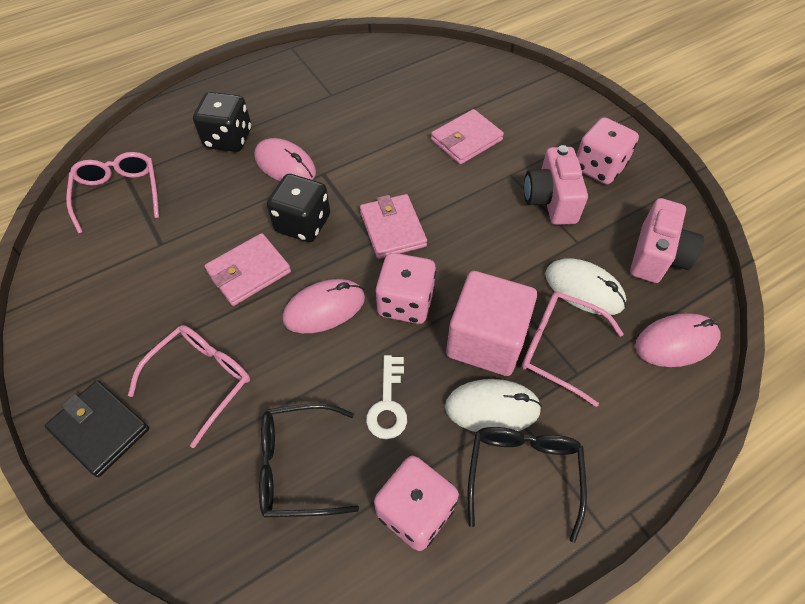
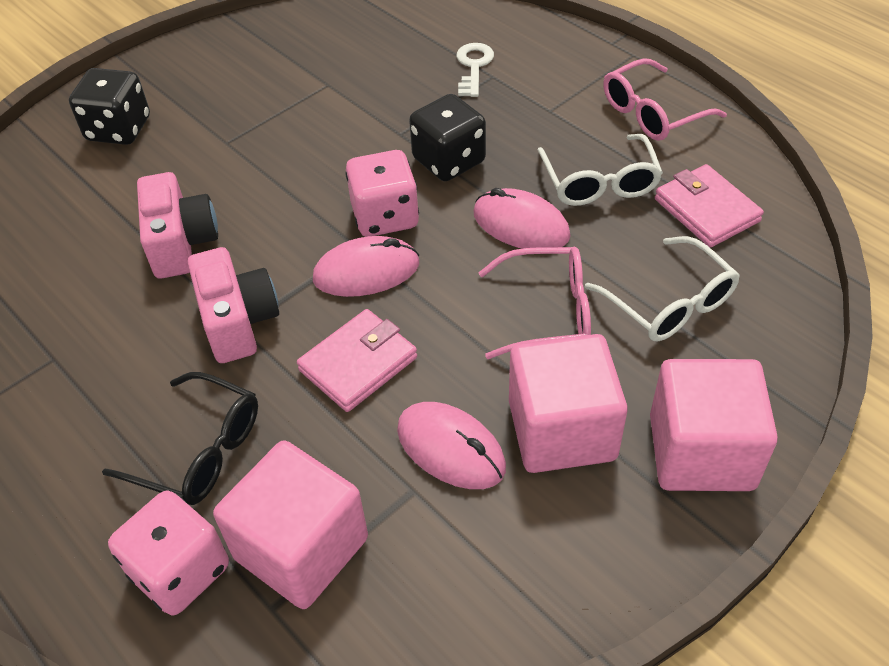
black glasses: 2 -> 1
black wallet: 1 -> 0
pink cube: 1 -> 3
pink dice: 3 -> 2
pink glasses: 3 -> 2
pink wallet: 3 -> 2
white glasses: 0 -> 2
white mouse: 2 -> 0

